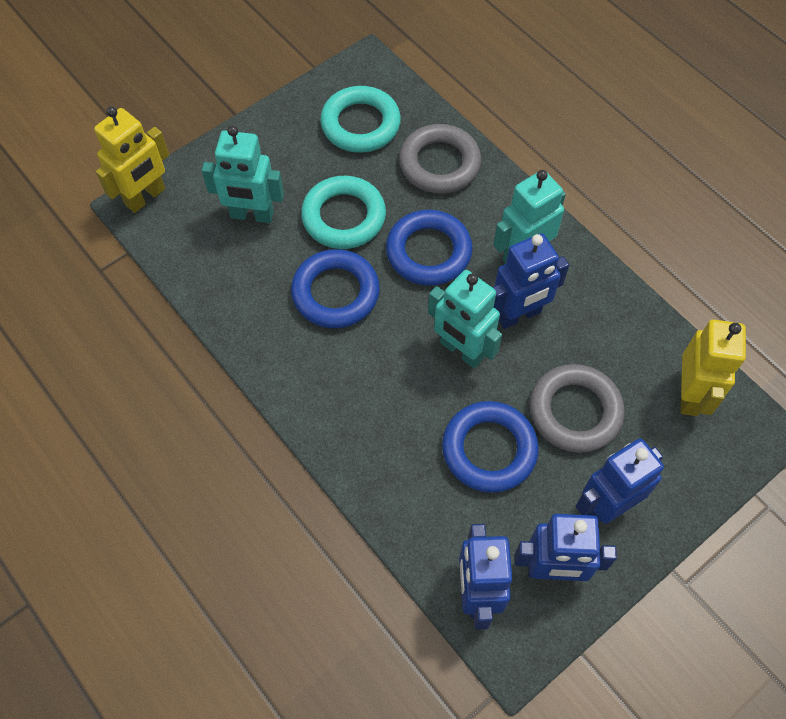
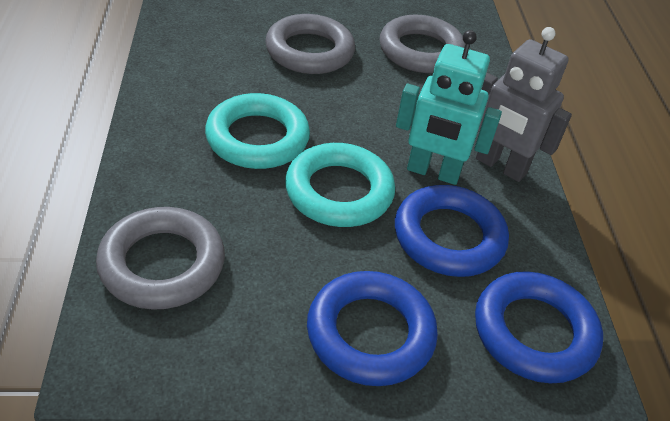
blue robot: 4 -> 0
grey ring: 2 -> 3
grey robot: 0 -> 1
turquoise robot: 3 -> 1
yellow robot: 2 -> 0

